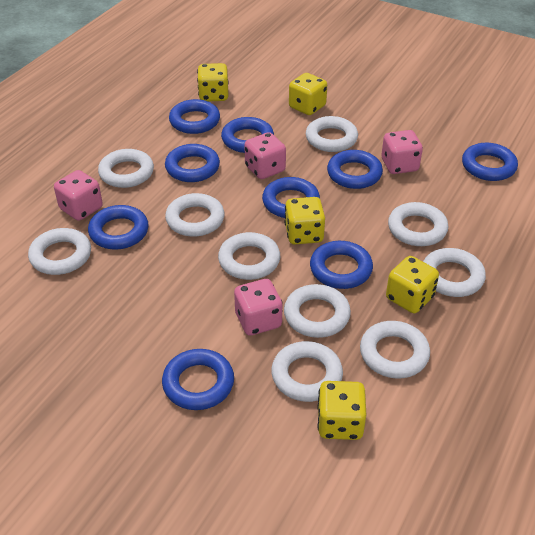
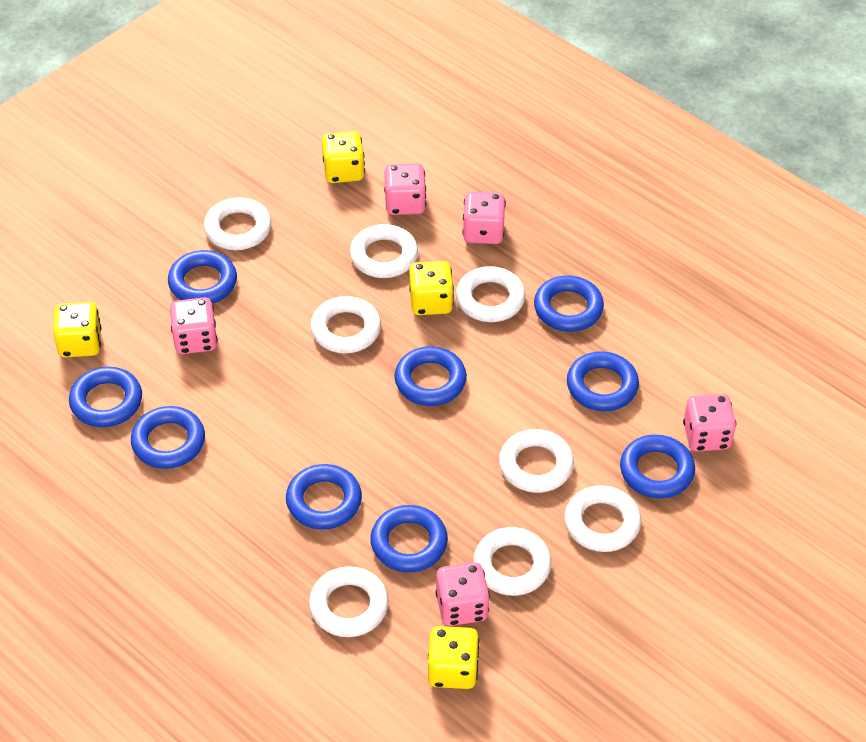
pink dice: 4 -> 5
white ring: 10 -> 8
yellow dice: 5 -> 4

